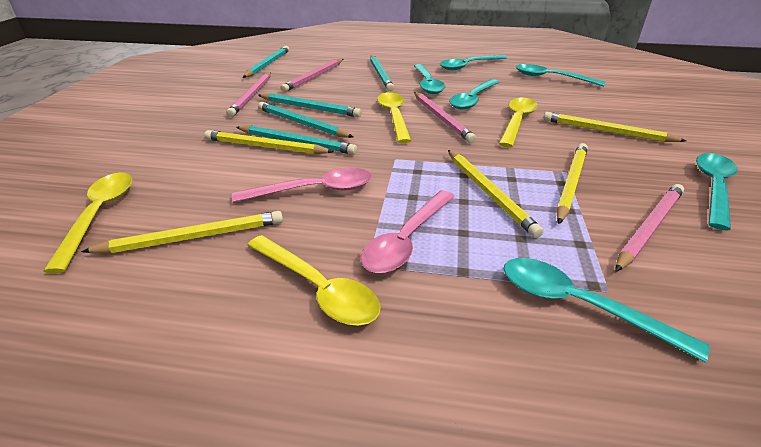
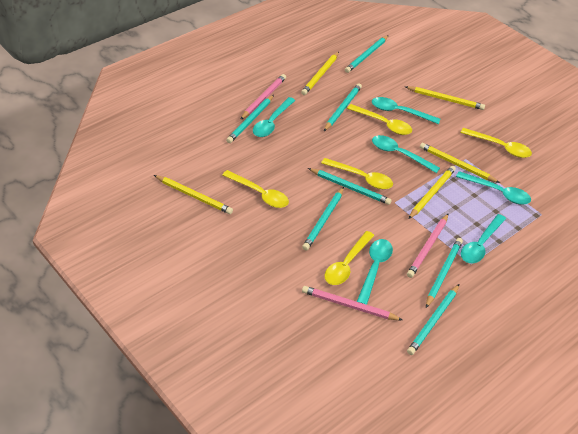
pink pencil: 4 -> 3
pink spoon: 2 -> 0
turquoise pencil: 5 -> 7
yellow spoon: 4 -> 5

